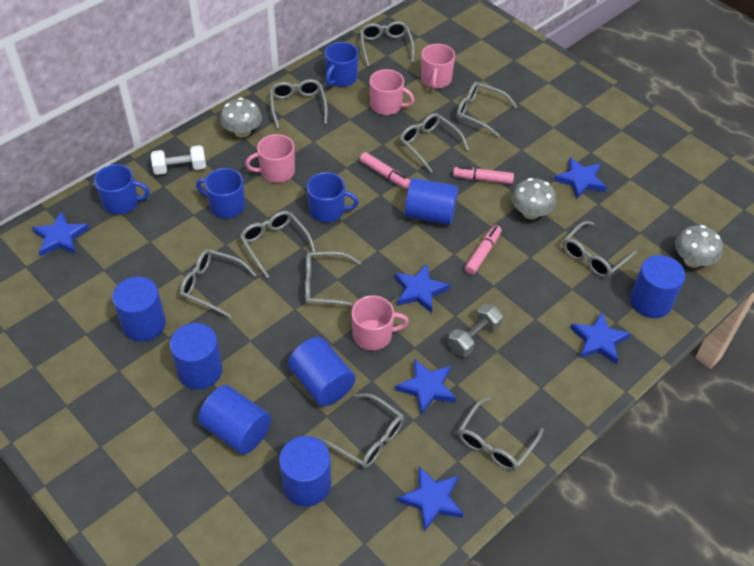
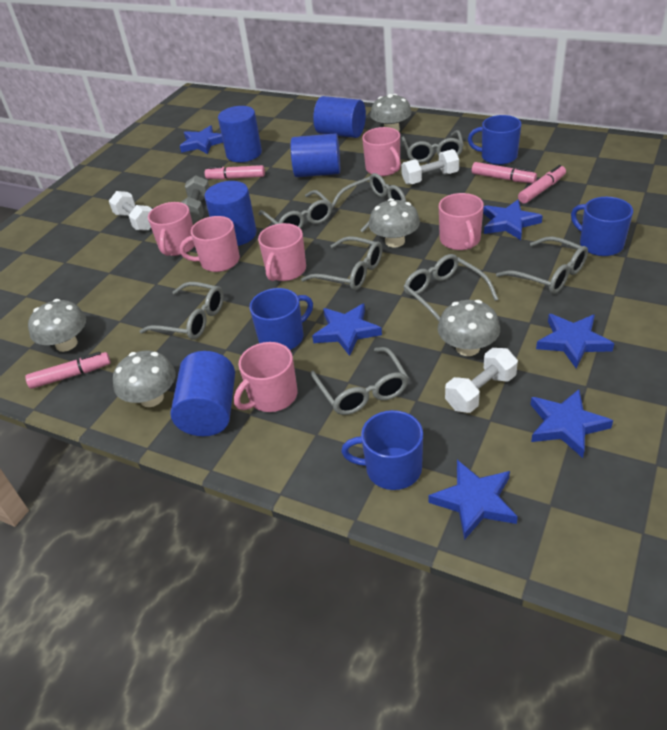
blue cylinder: 7 -> 5
grey glasses: 10 -> 8
grey mushroom: 3 -> 5
pink marker: 3 -> 4
pink mug: 4 -> 6
white dumbbell: 1 -> 3

